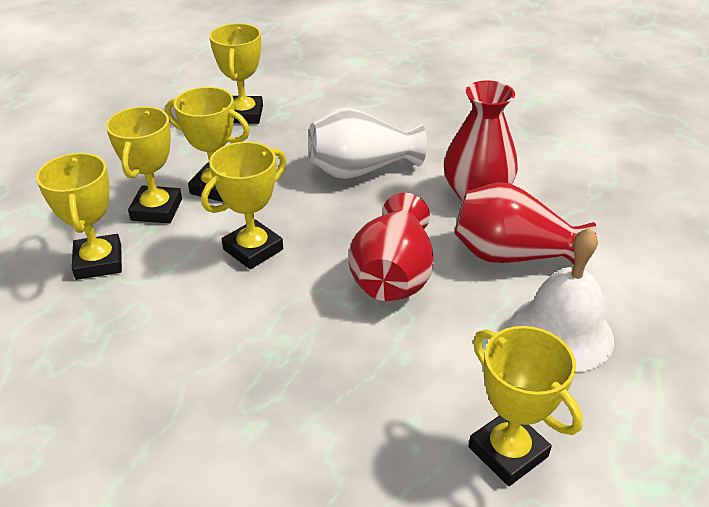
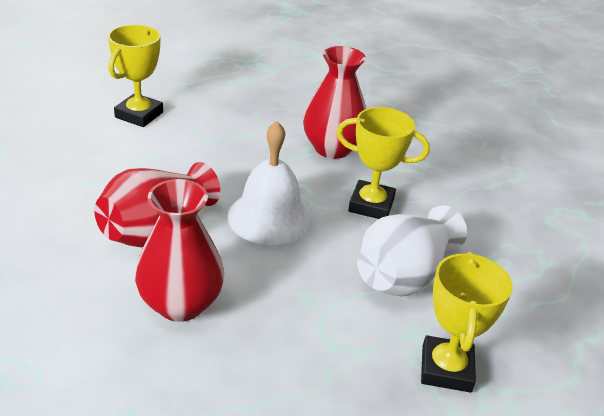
yellow trophy: 6 -> 3

